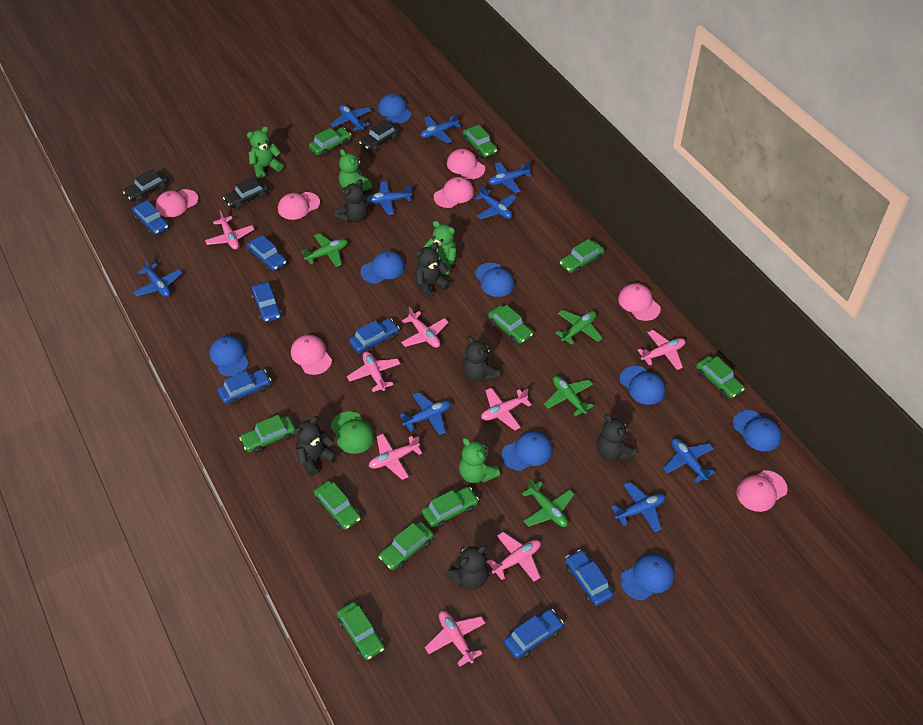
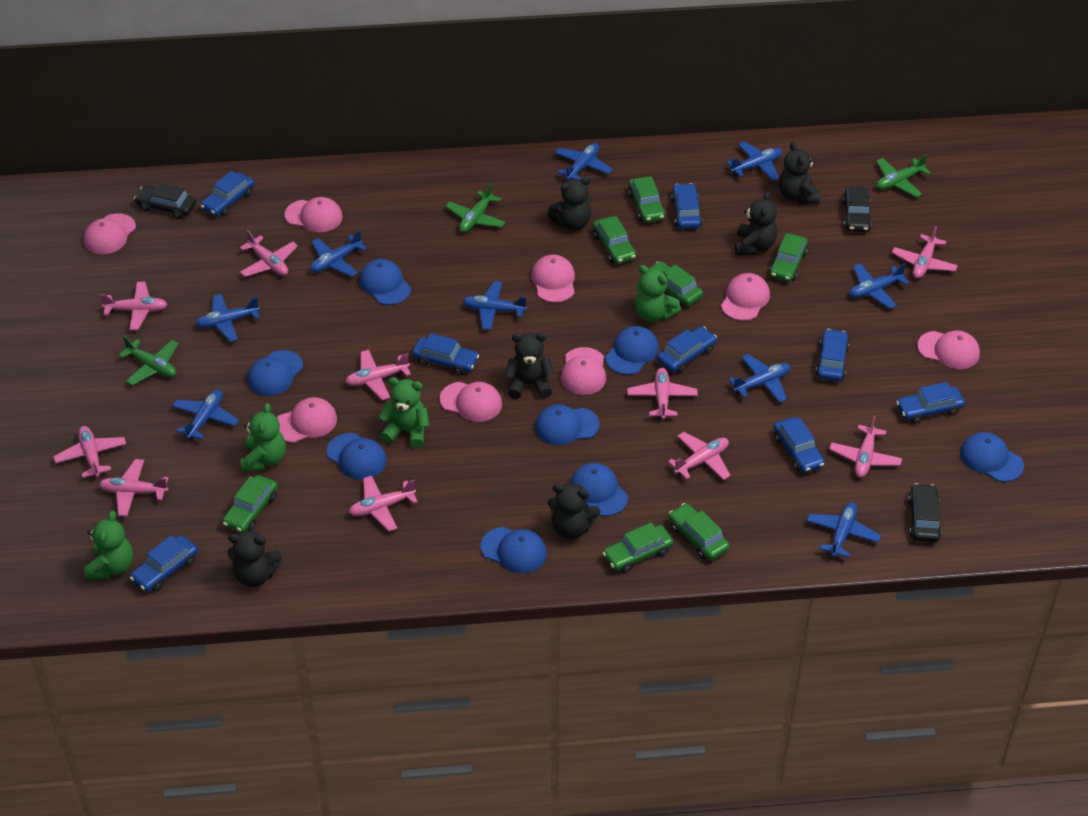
blue car: 7 -> 8
green cap: 1 -> 0
green car: 10 -> 7
green plane: 4 -> 3
pink cap: 7 -> 8
pink plane: 8 -> 10

